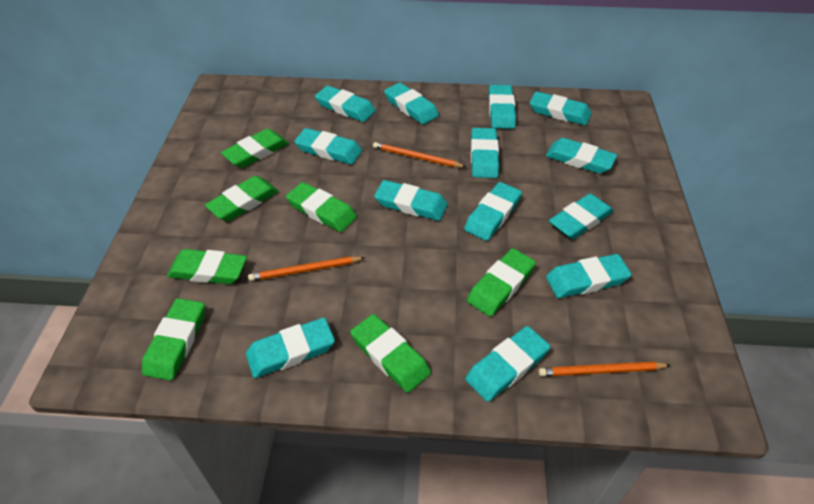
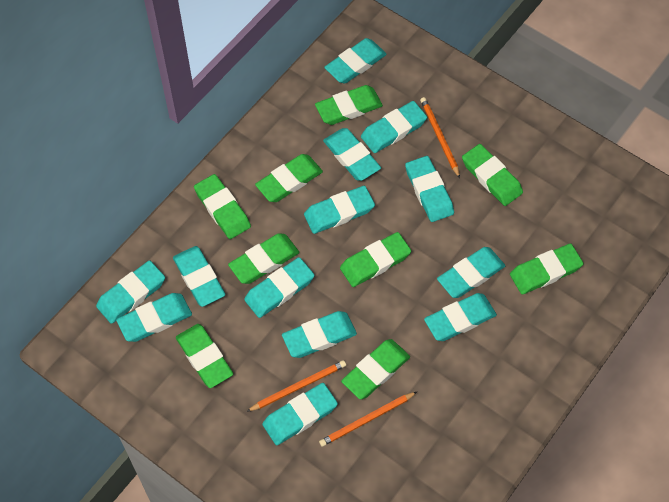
green eraser: 7 -> 9

